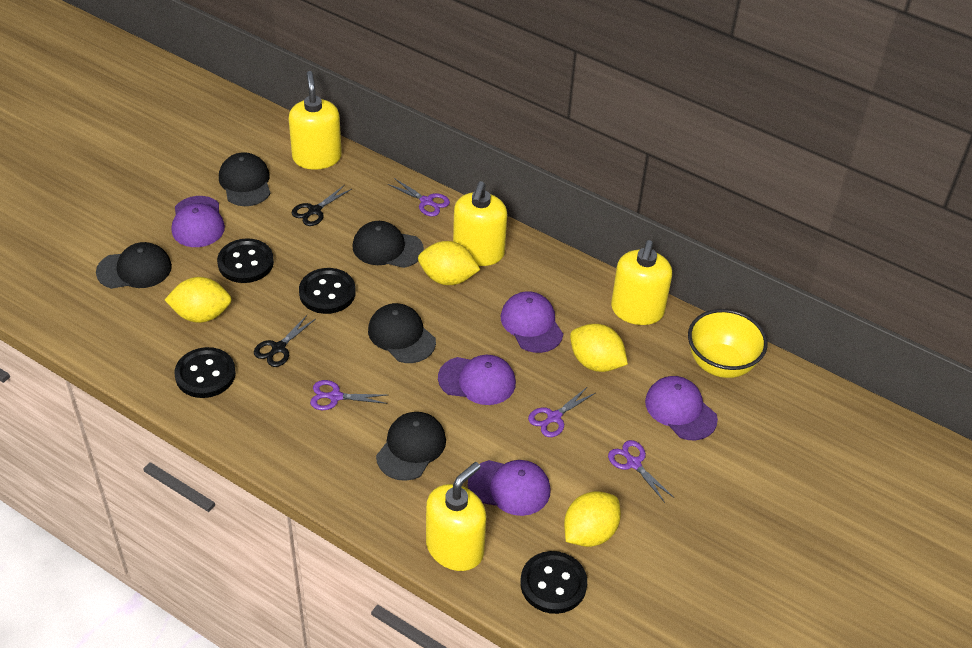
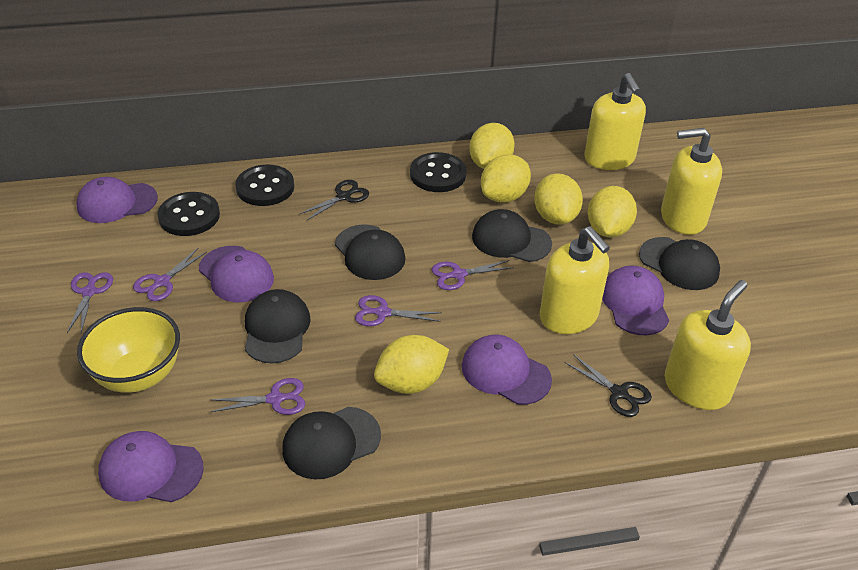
black button: 4 -> 3
purple scissors: 4 -> 5
yellow lemon: 4 -> 5

